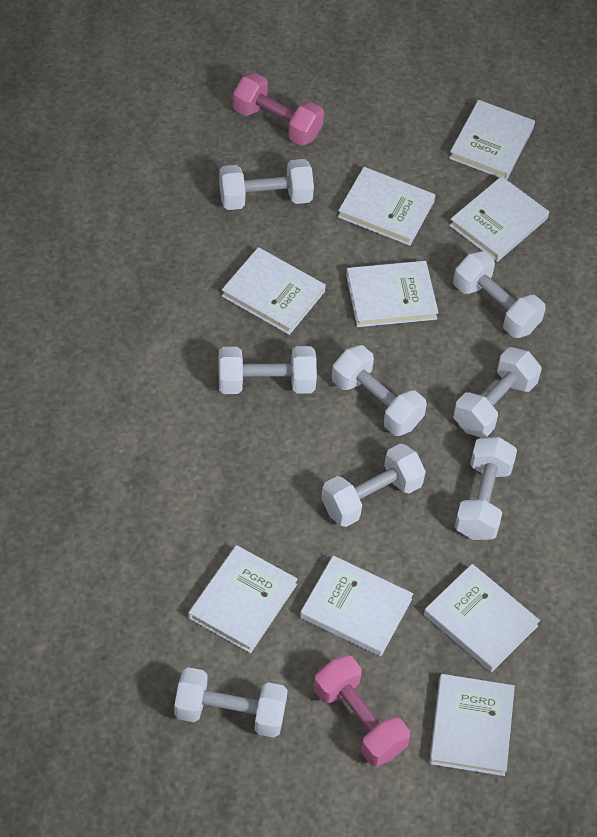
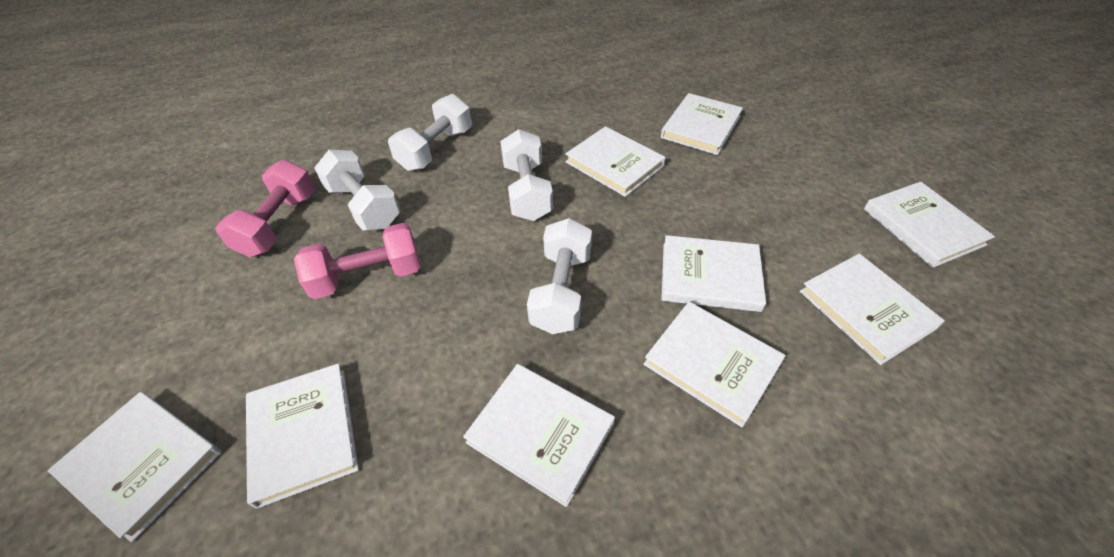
white dumbbell: 8 -> 4

